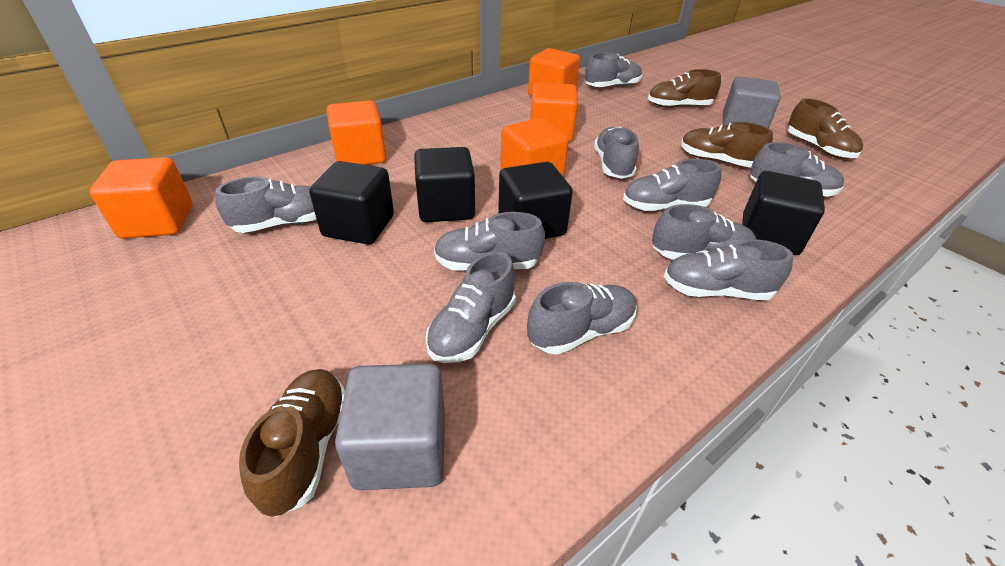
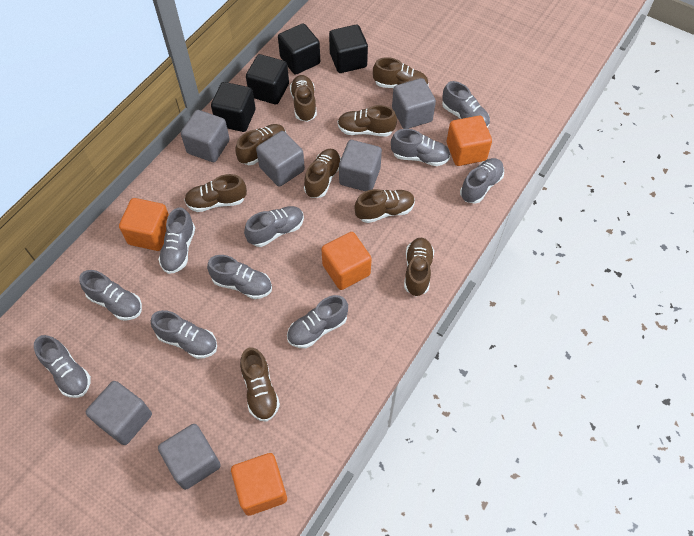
brown shoe: 4 -> 9
grey cube: 2 -> 6
orange cube: 5 -> 4

